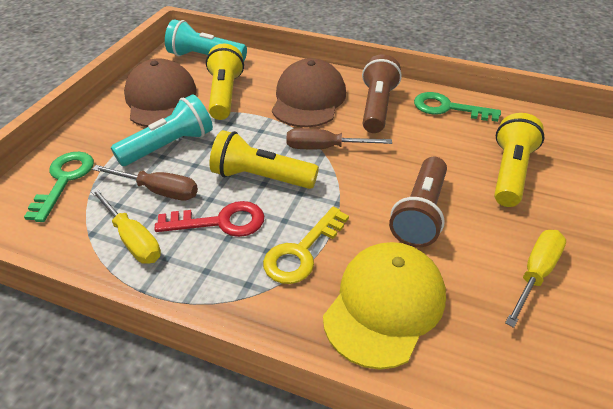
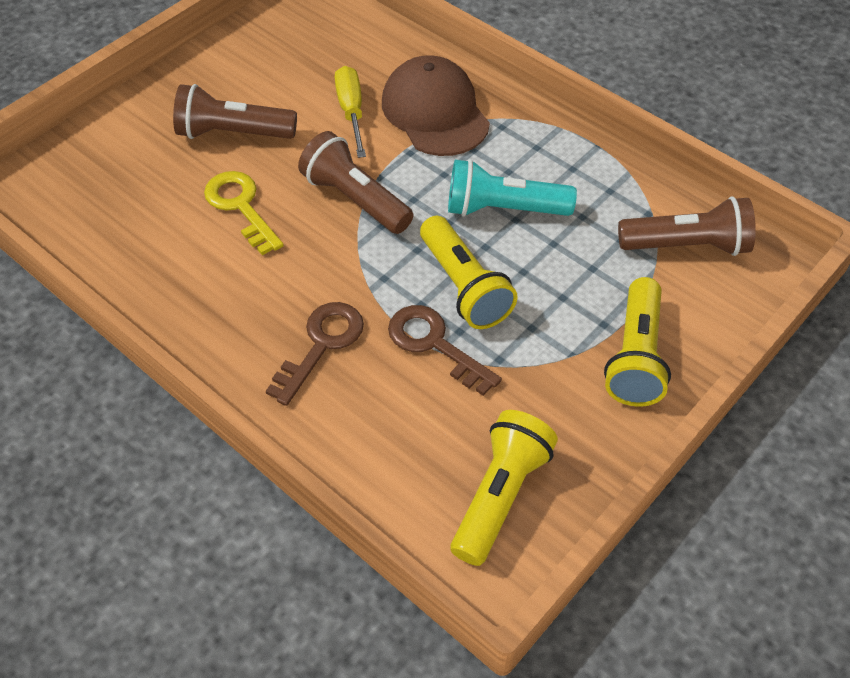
brown cap: 2 -> 1
brown flashlight: 2 -> 3
brown key: 0 -> 2
brown screwdriver: 2 -> 0
green key: 2 -> 0
red key: 1 -> 0
turquoise flashlight: 2 -> 1
yellow cap: 1 -> 0
yellow screwdriver: 2 -> 1

